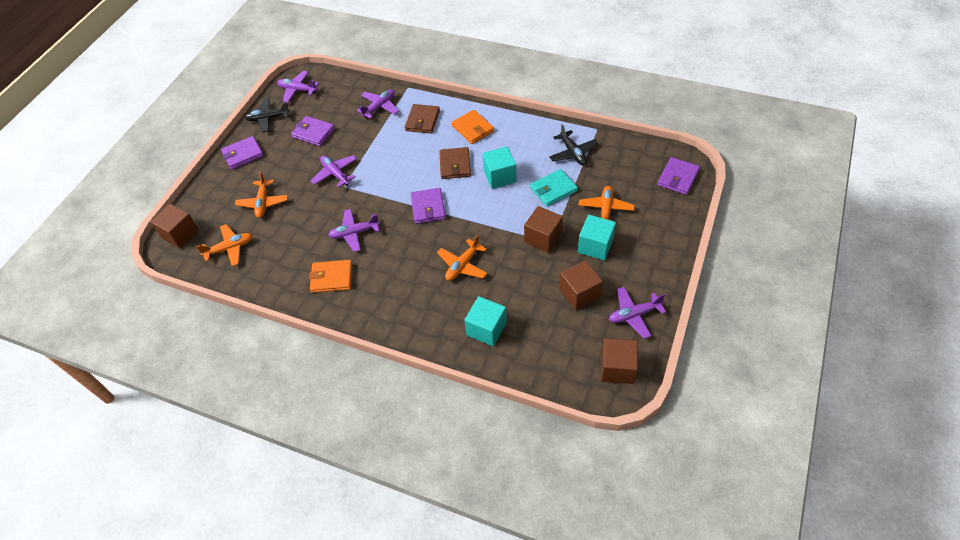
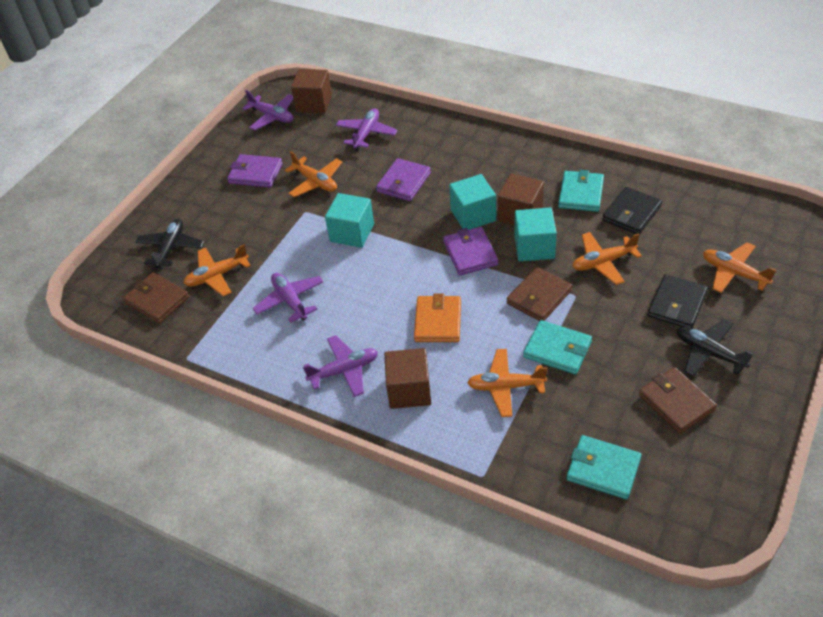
black wallet: 0 -> 2
brown cube: 4 -> 3
brown wallet: 2 -> 3
orange plane: 4 -> 5
orange wallet: 2 -> 1
purple plane: 5 -> 4
purple wallet: 4 -> 3
turquoise wallet: 1 -> 3

